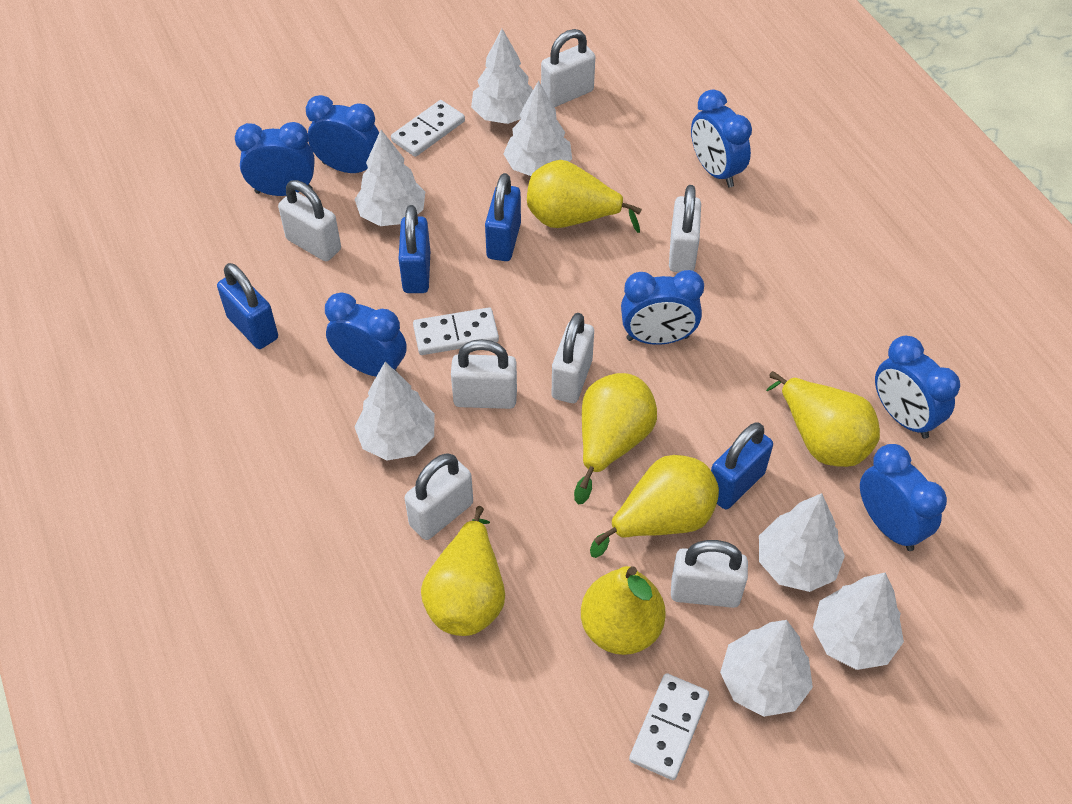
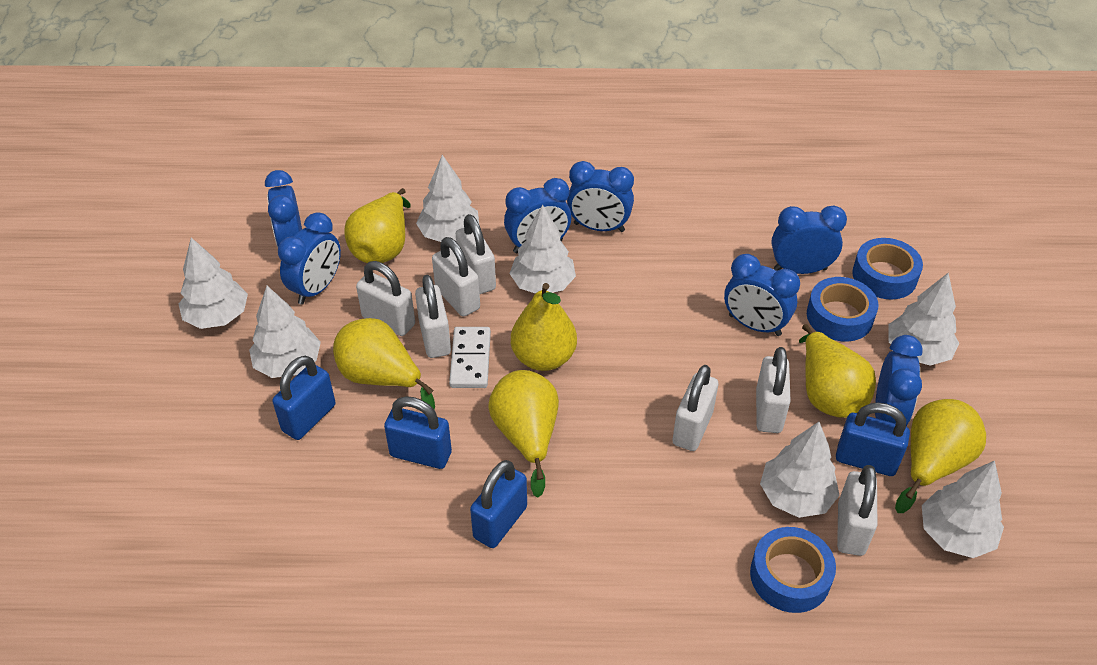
blue tape: 0 -> 3
white domino: 3 -> 1

